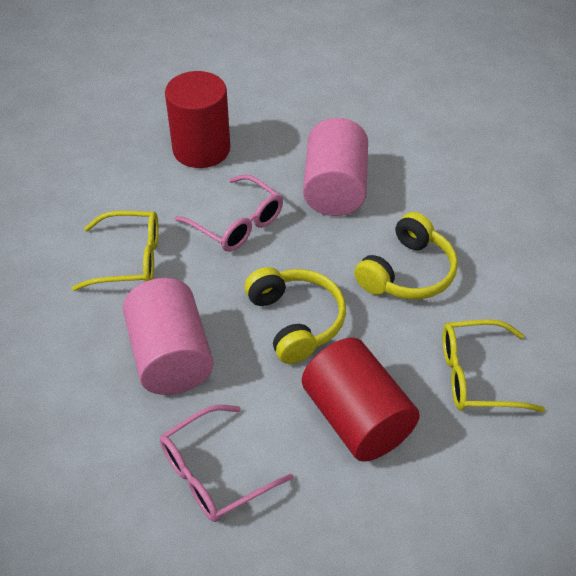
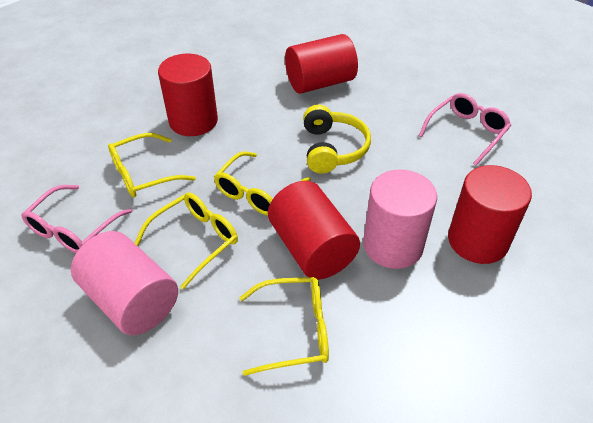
red cylinder: 2 -> 4
yellow glasses: 2 -> 4
yellow headphones: 2 -> 1

